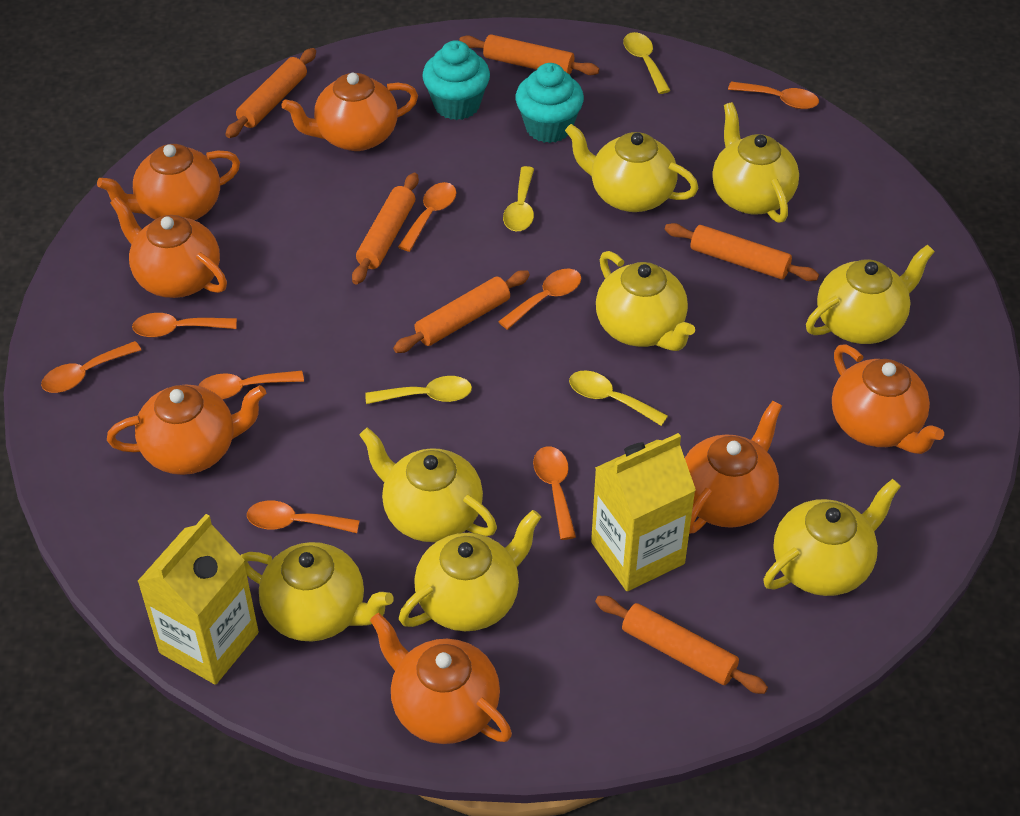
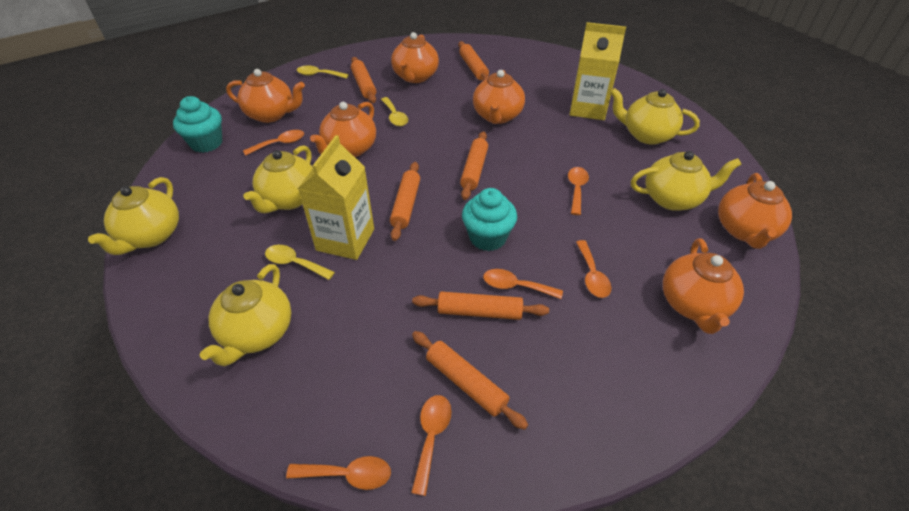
orange spoon: 8 -> 6
orange teapot: 7 -> 6
yellow spoon: 4 -> 3
yellow teapot: 8 -> 5

